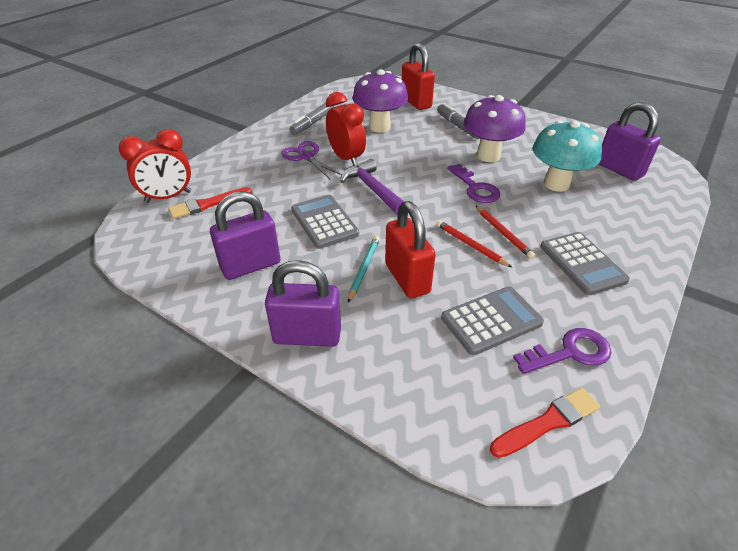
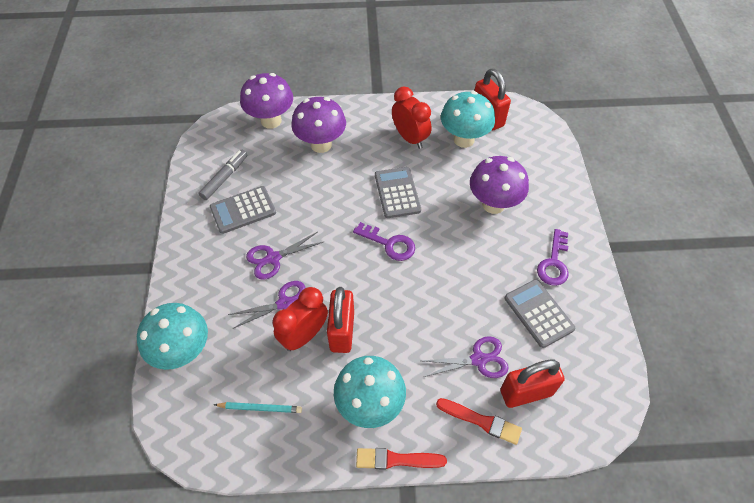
grey marker: 2 -> 1
purple hammer: 1 -> 0
purple mushroom: 2 -> 3
purple padlock: 3 -> 0
purple scissors: 1 -> 3
red padlock: 2 -> 3
red pencil: 2 -> 0
turquoise mushroom: 1 -> 3

